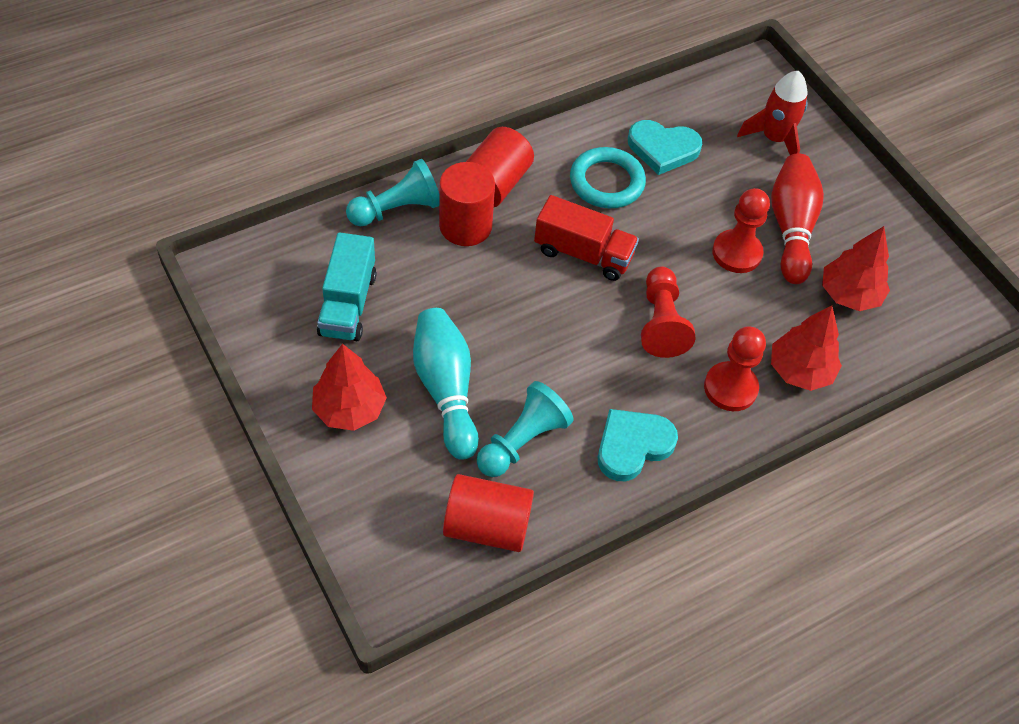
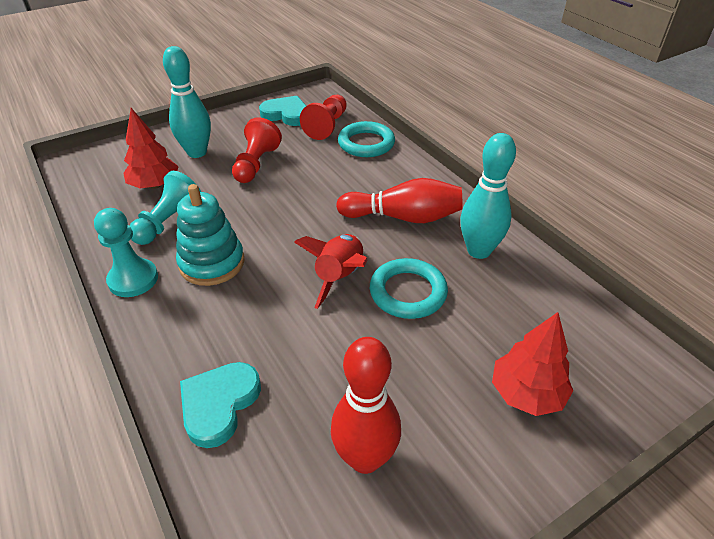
red bowling pin: 1 -> 2
red cylinder: 3 -> 0
red pawn: 3 -> 2
red tree: 3 -> 2
red truck: 1 -> 0
turquoise bowling pin: 1 -> 2
turquoise ring: 1 -> 2
turquoise stacking toy: 0 -> 1
turquoise truck: 1 -> 0

